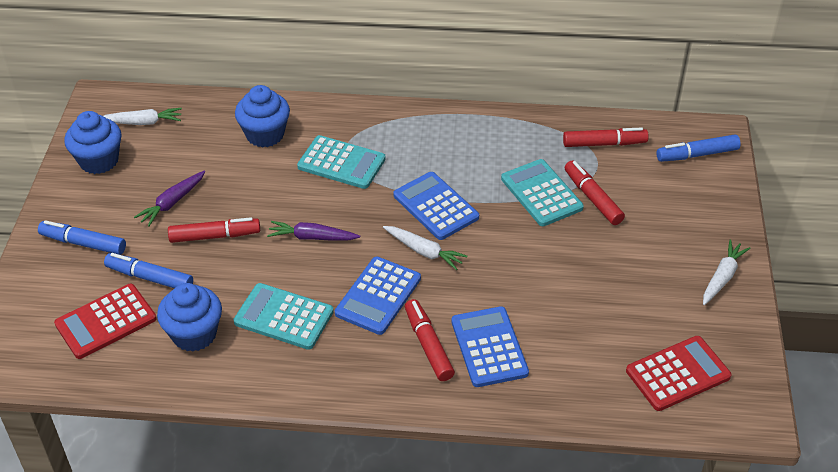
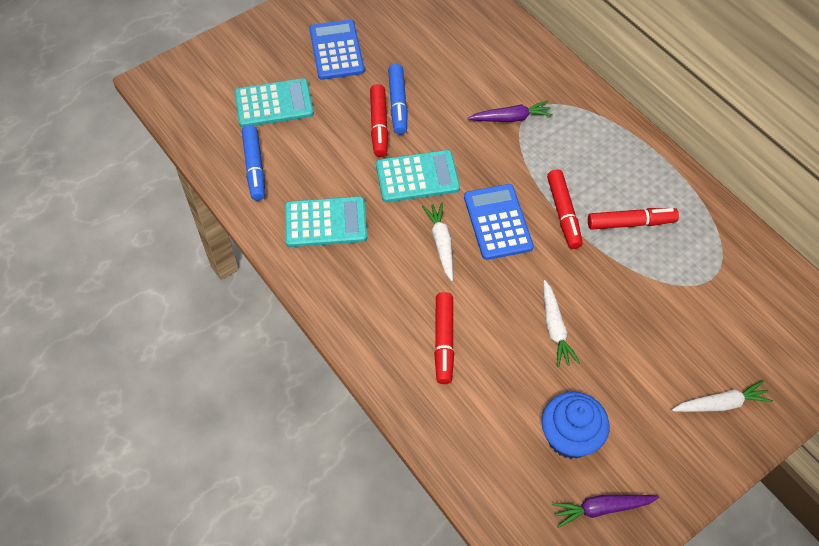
blue calculator: 3 -> 2
blue cupcake: 3 -> 1
blue marker: 3 -> 2
red calculator: 2 -> 0

